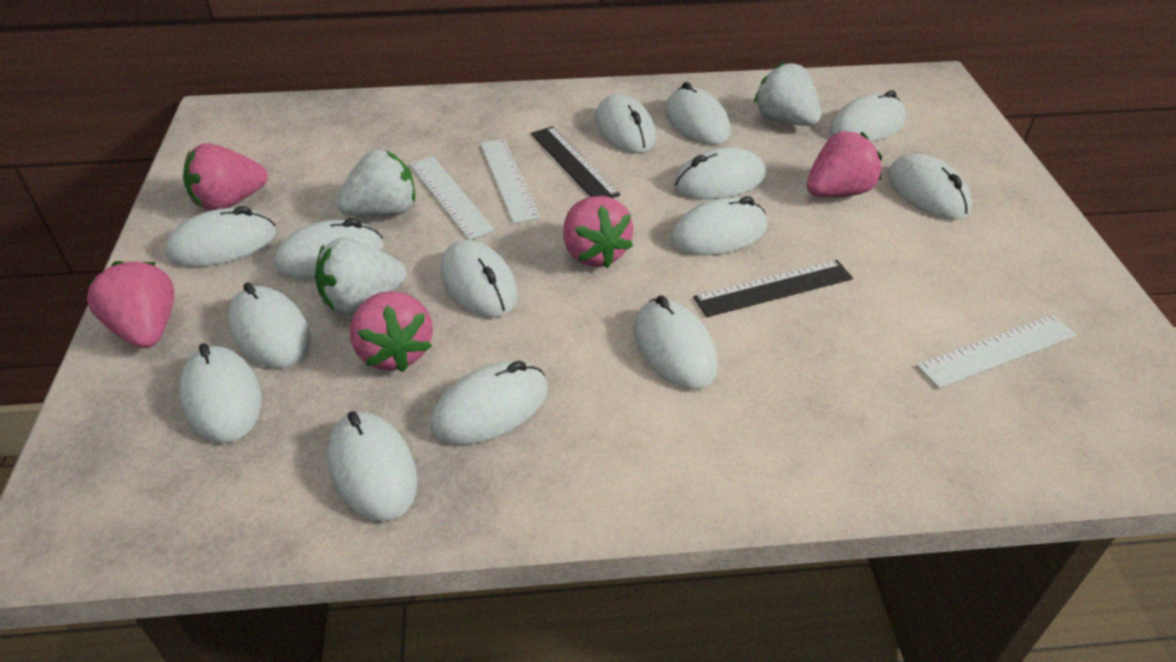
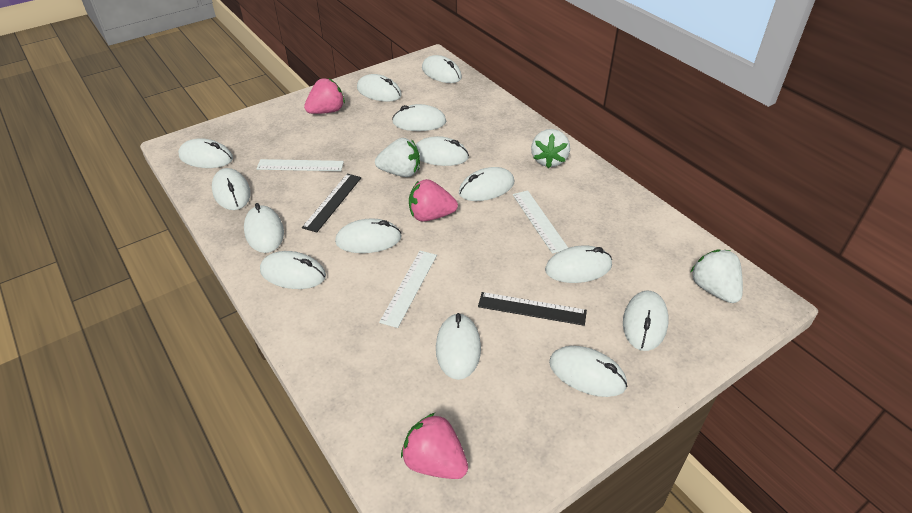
pink strawberry: 5 -> 3

